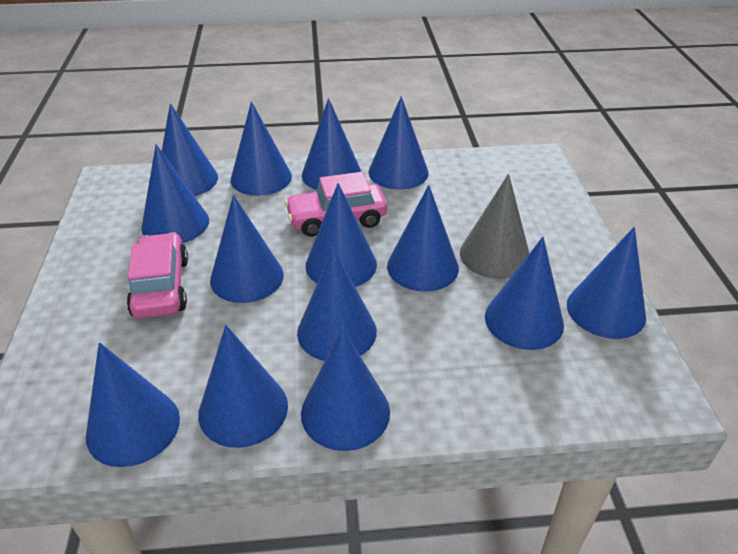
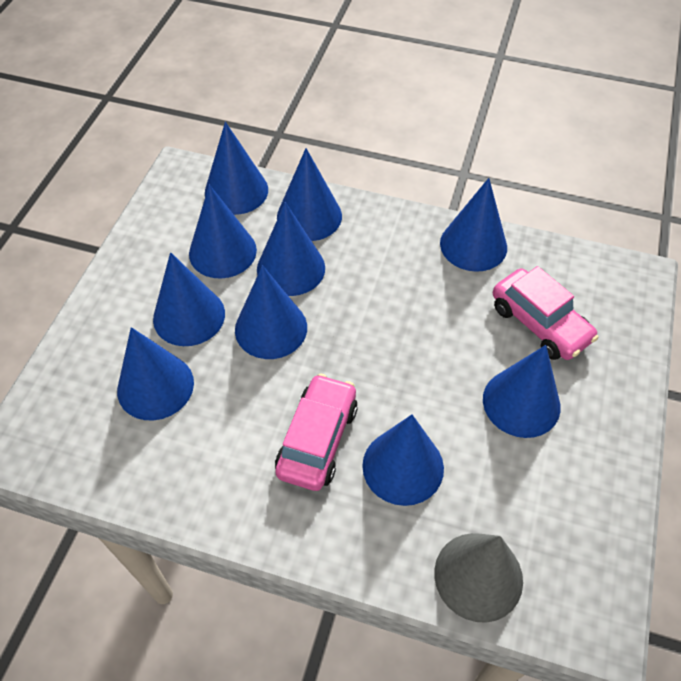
blue cone: 14 -> 10

